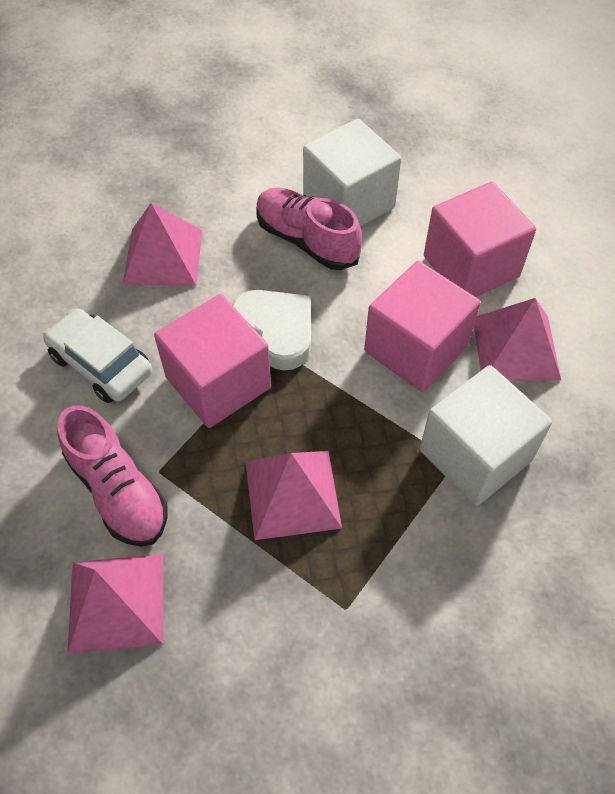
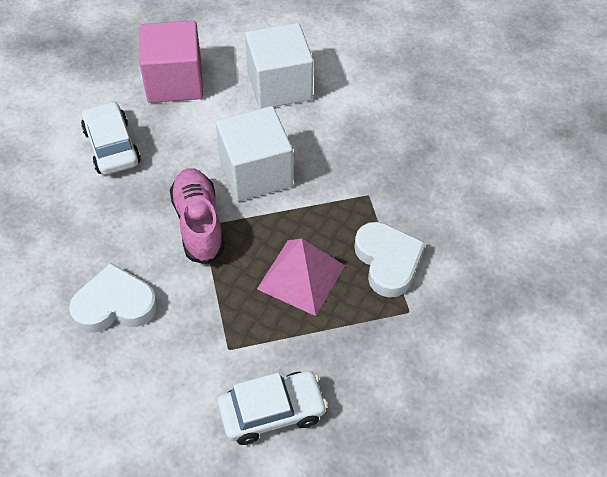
pink cube: 3 -> 1
pink pyramid: 4 -> 1
pink shoe: 2 -> 1
white car: 1 -> 2
white heart: 1 -> 2

